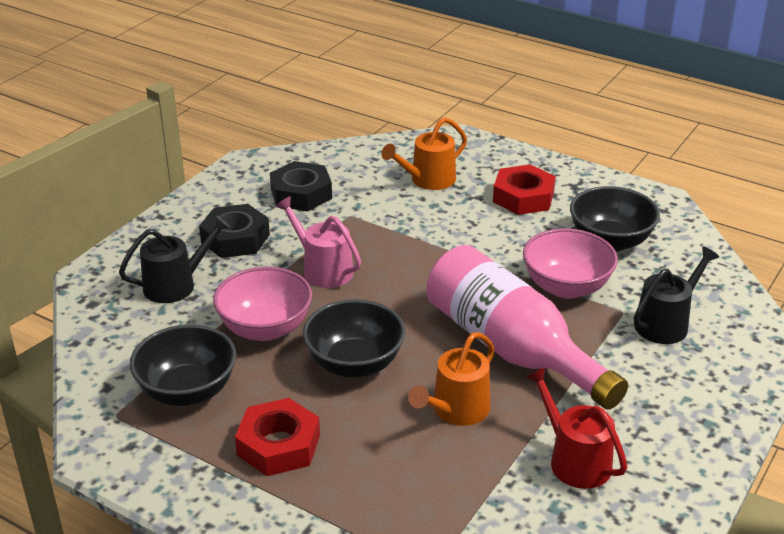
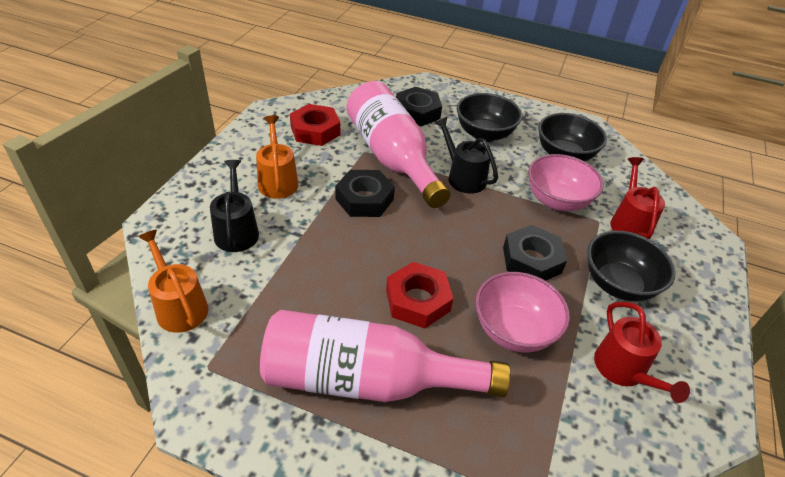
black nut: 2 -> 3
pink bottle: 1 -> 2
pink watering can: 1 -> 0
red watering can: 1 -> 2

